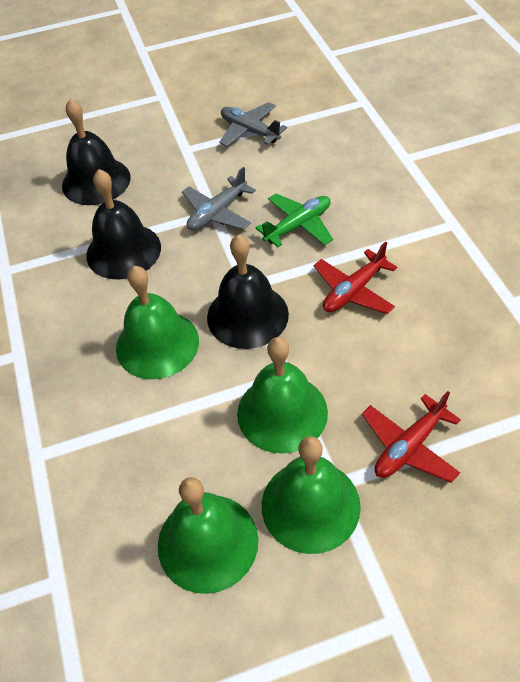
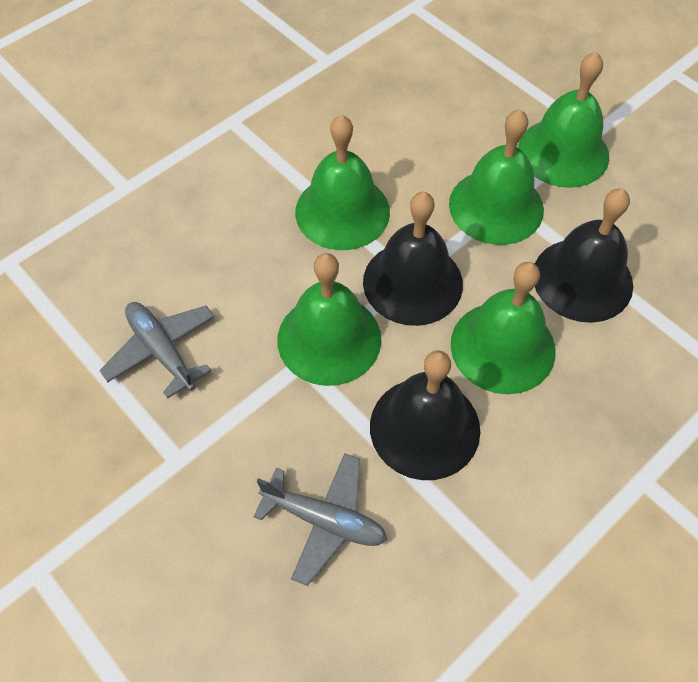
green bell: 4 -> 5
green plane: 1 -> 0
red plane: 2 -> 0

